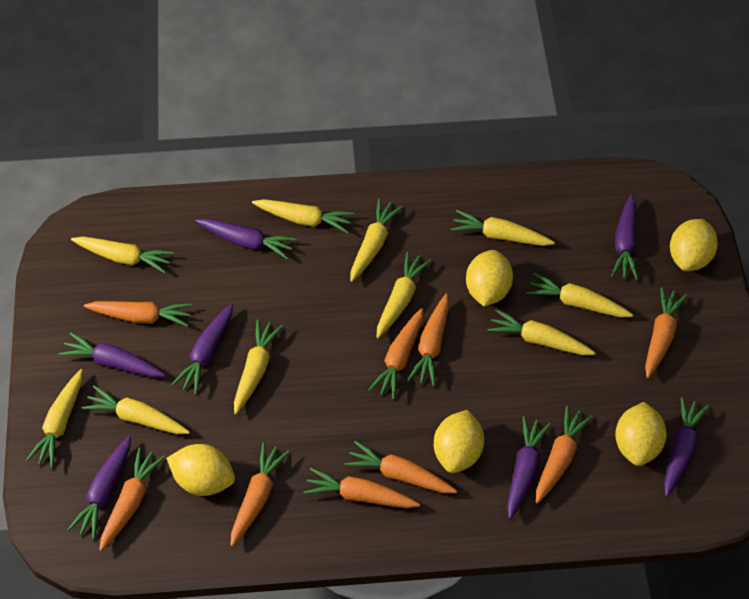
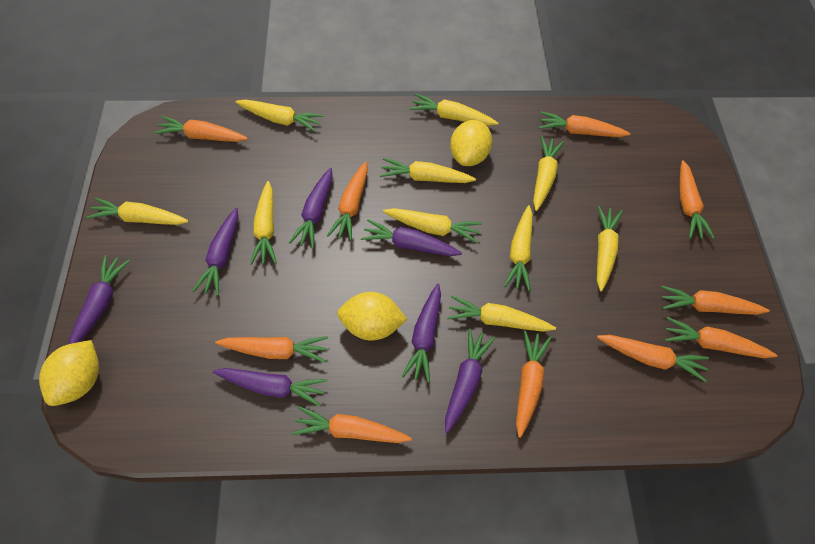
orange carrot: 9 -> 10
yellow lemon: 5 -> 3

